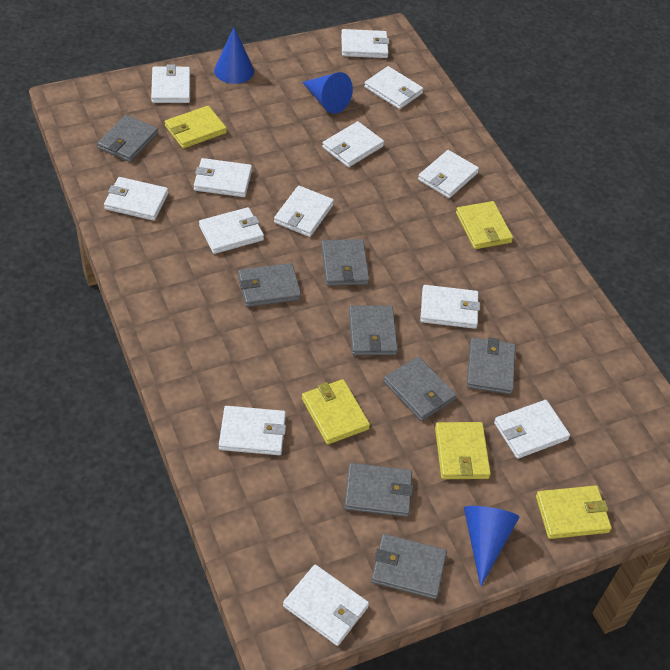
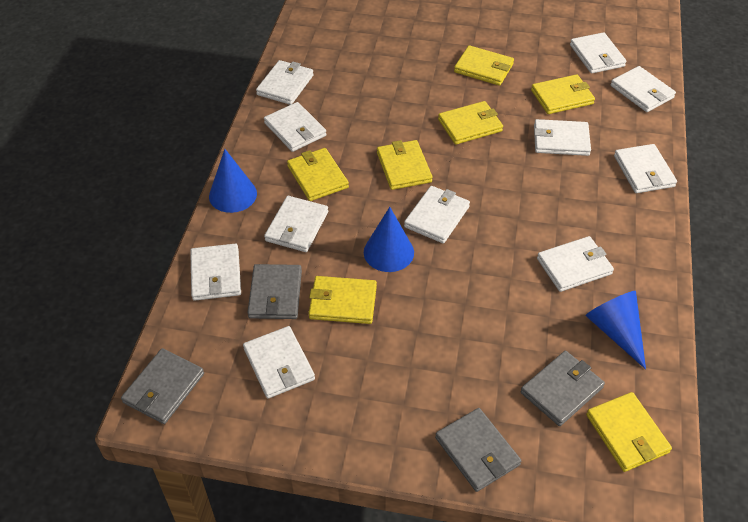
grey wallet: 8 -> 4
white wallet: 13 -> 11
yellow wallet: 5 -> 7

